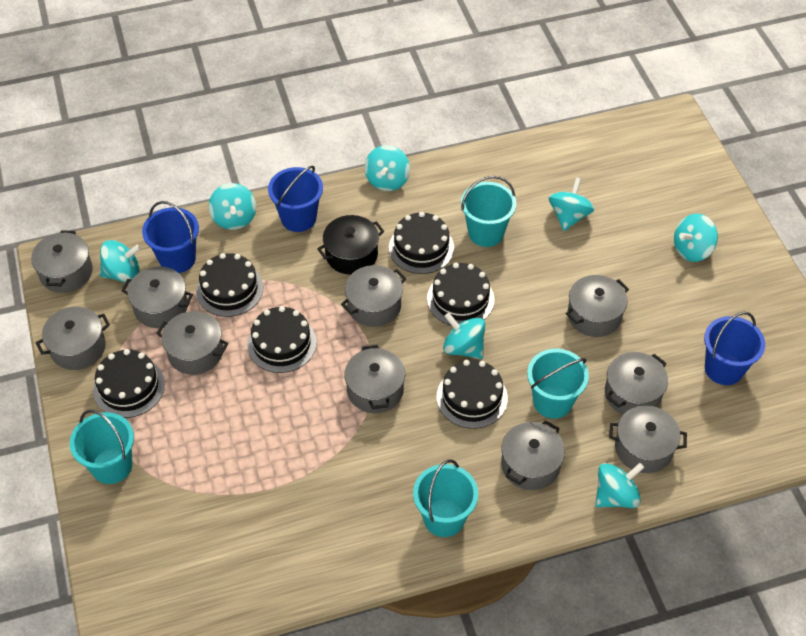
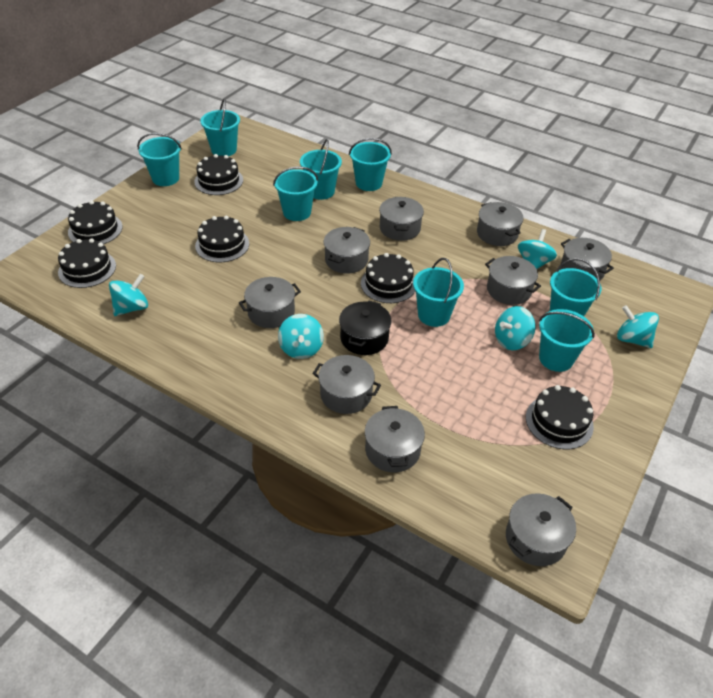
blue bucket: 3 -> 0
grey pot: 10 -> 9
turquoise bucket: 4 -> 8
turquoise spinning top: 7 -> 5

